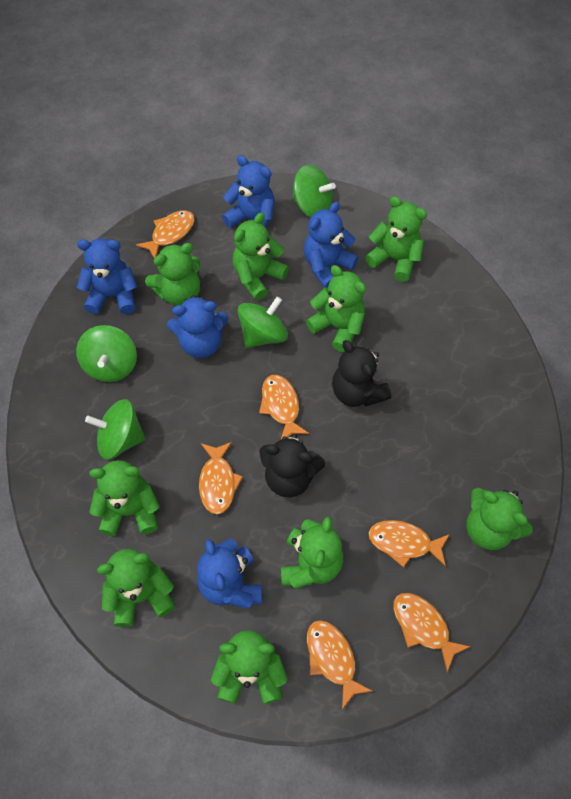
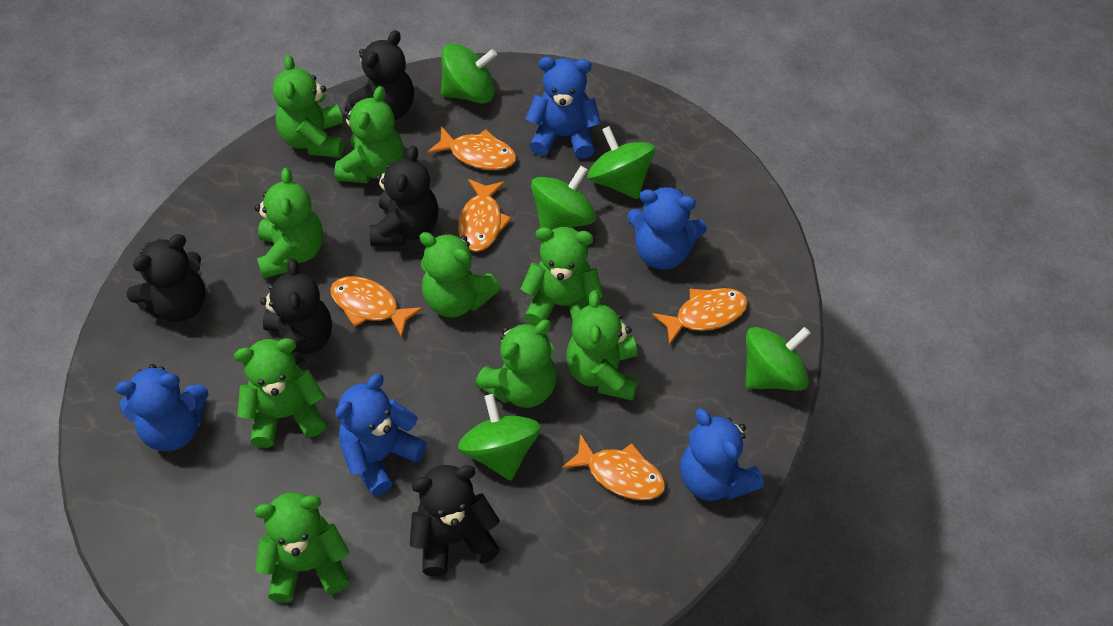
black teddy bear: 2 -> 5
green spinning top: 4 -> 5
orange fish: 6 -> 5

